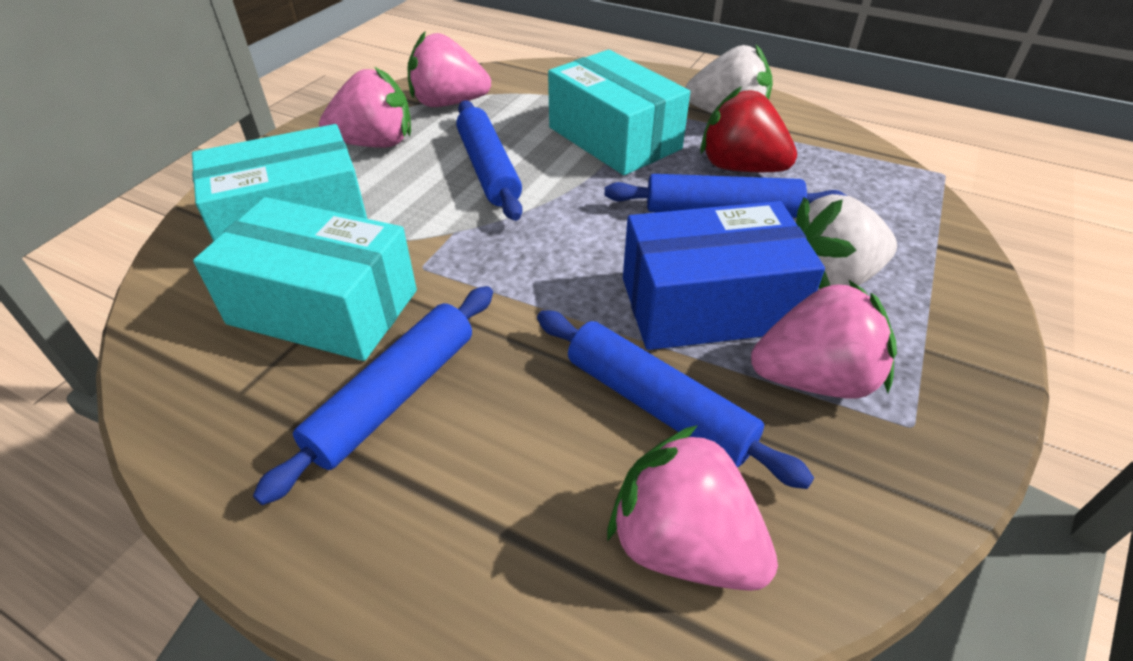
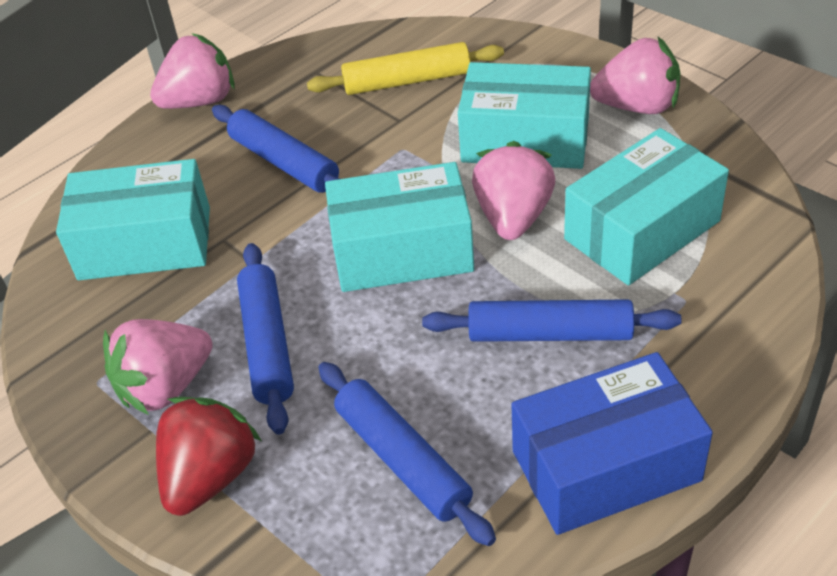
turquoise box: 3 -> 4
white strawberry: 2 -> 0
yellow rolling pin: 0 -> 1

